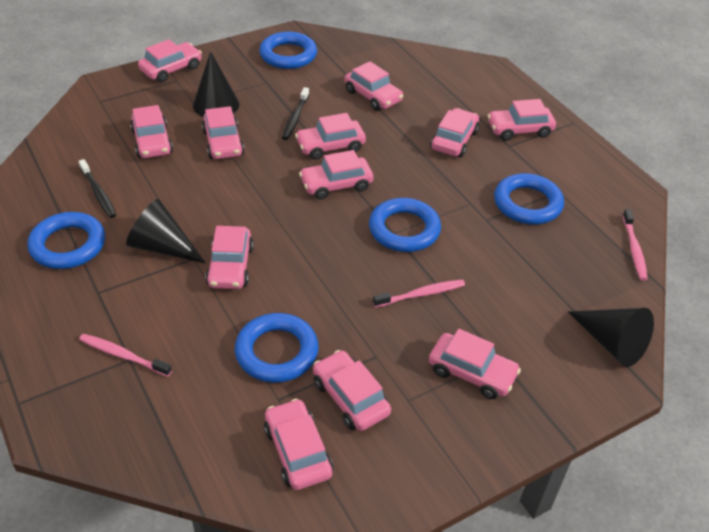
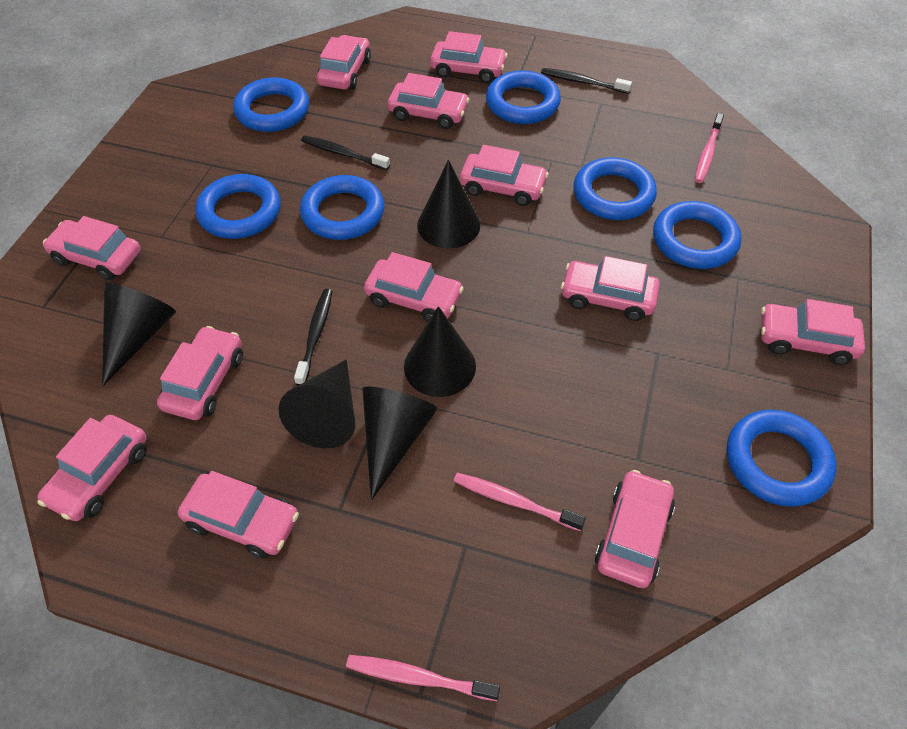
black cone: 3 -> 5
black toothbrush: 2 -> 3
blue ring: 5 -> 7

